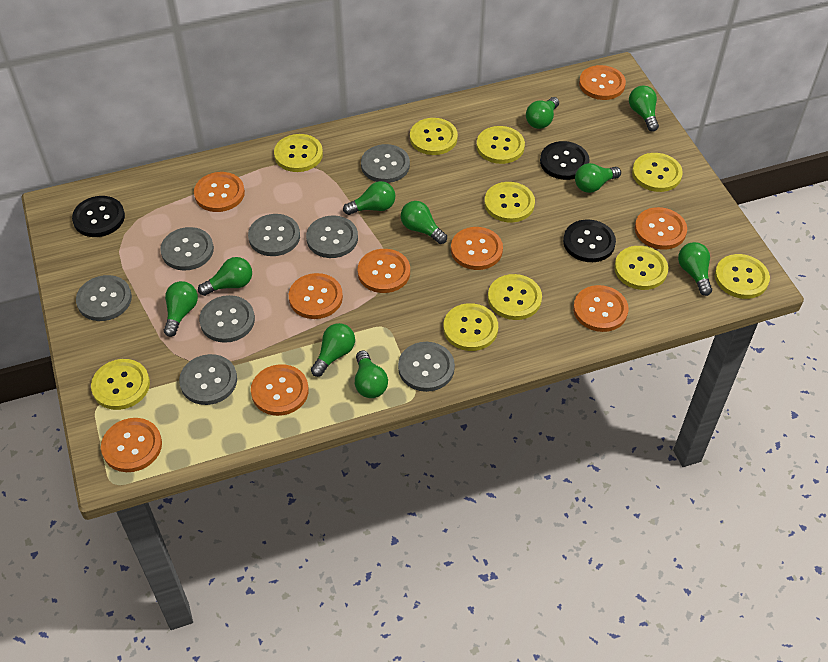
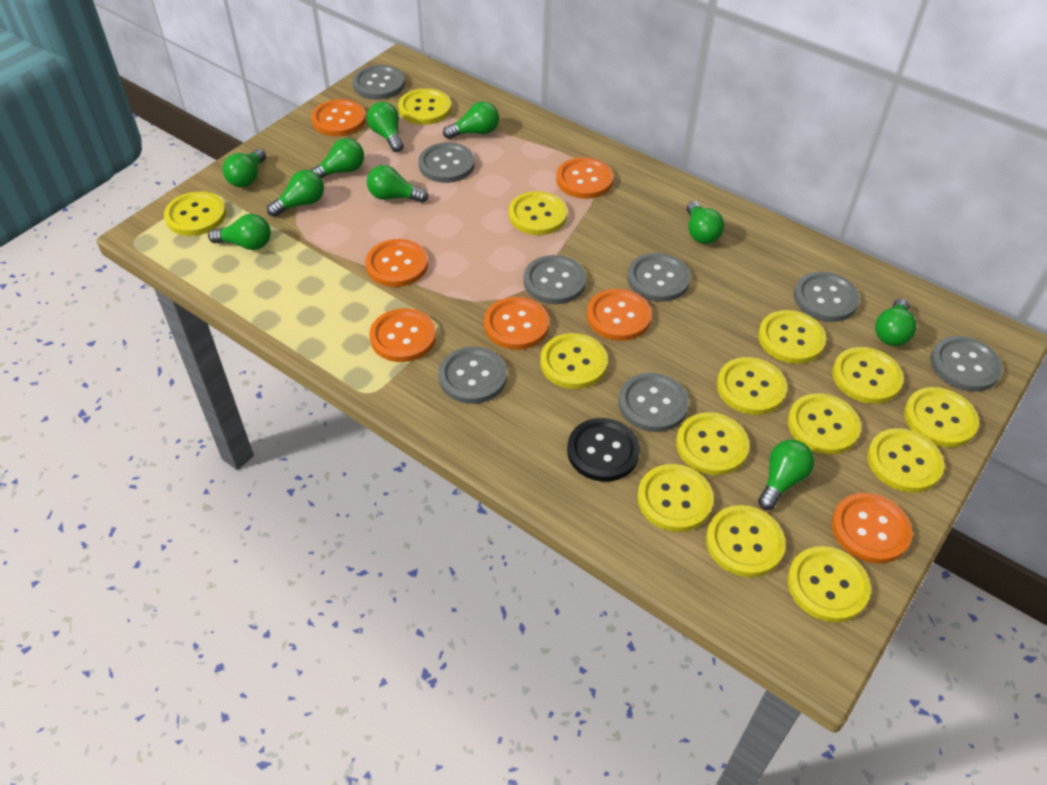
black button: 3 -> 1
orange button: 9 -> 7
yellow button: 10 -> 14

